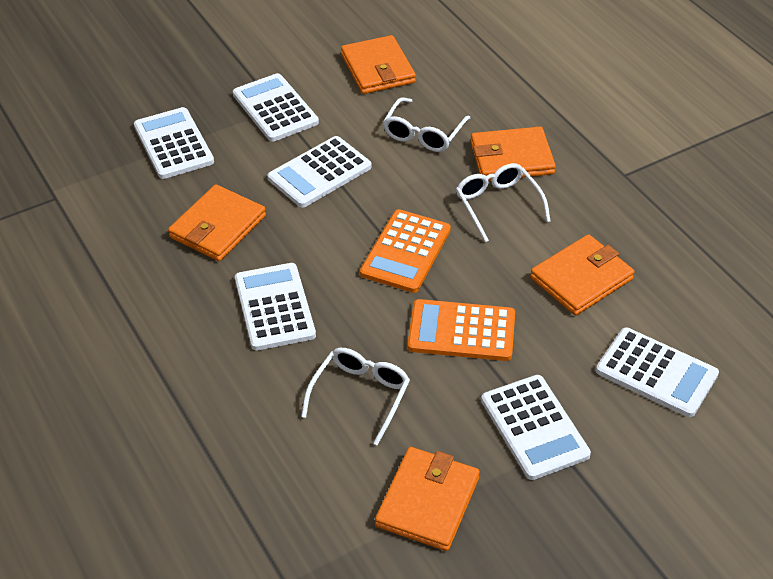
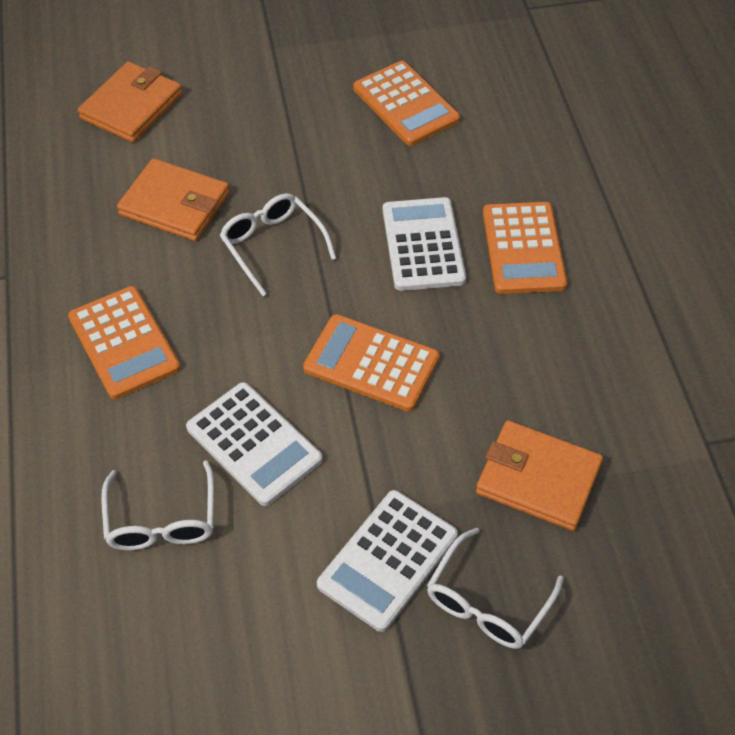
orange calculator: 2 -> 4
orange wallet: 5 -> 3
white calculator: 6 -> 3

